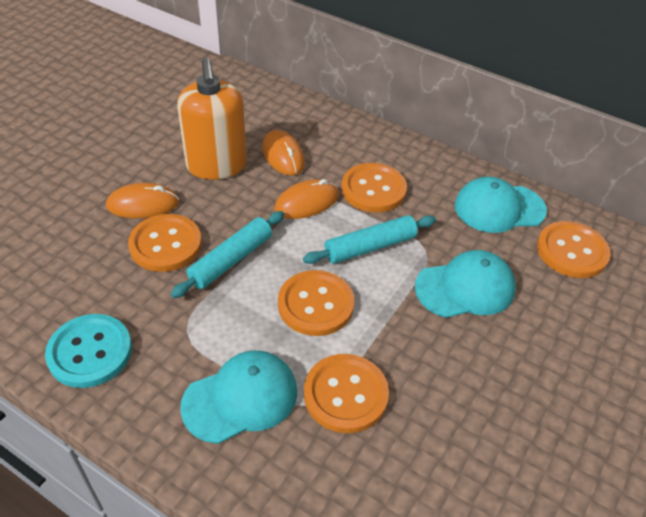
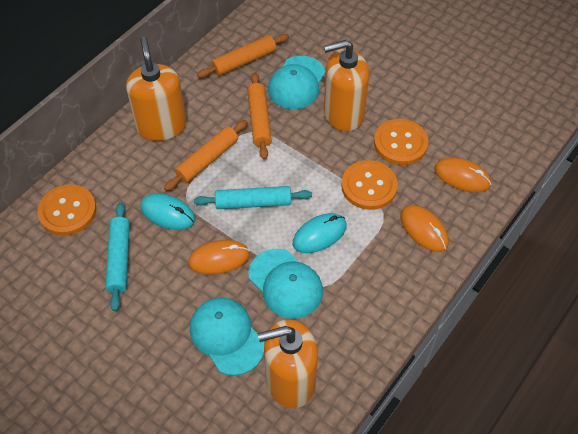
orange button: 5 -> 3
orange rolling pin: 0 -> 3
orange soap dispenser: 1 -> 3
turquoise button: 1 -> 0
turquoise mouse: 0 -> 2

